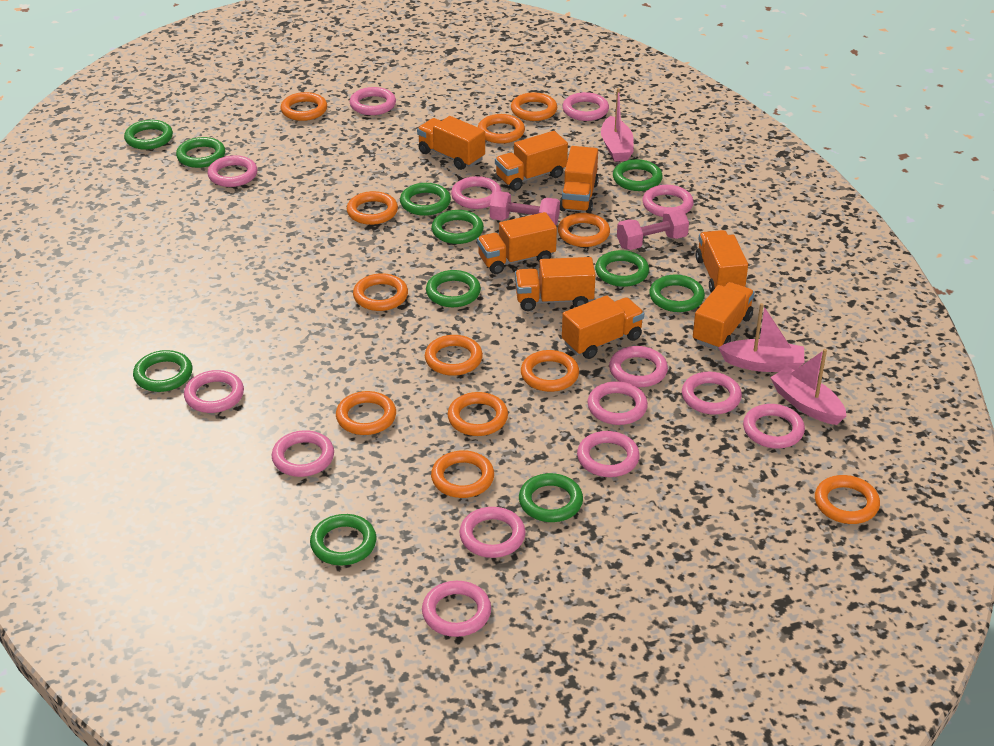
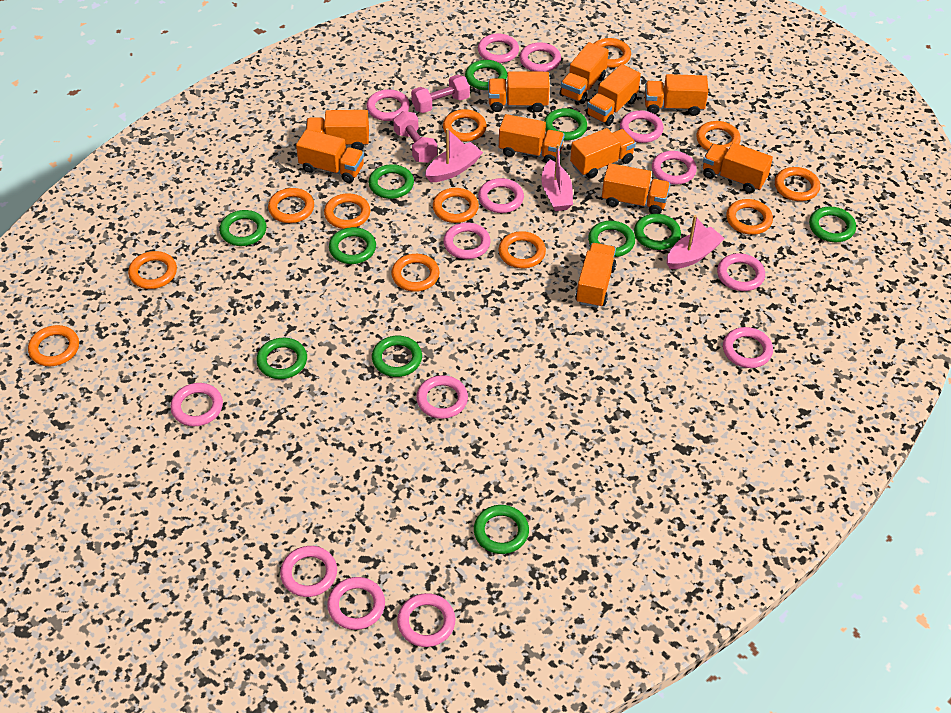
orange truck: 8 -> 11

